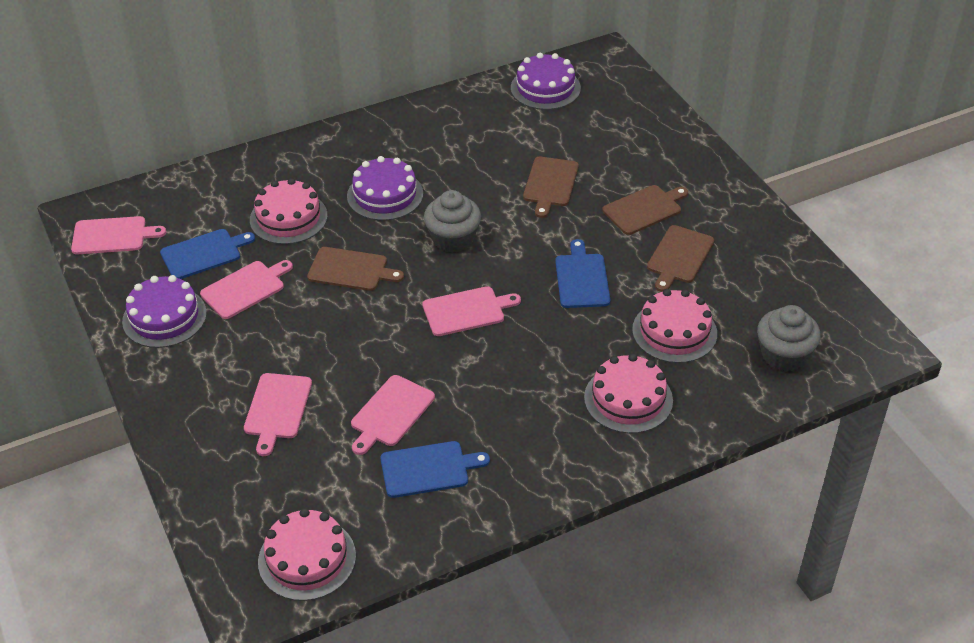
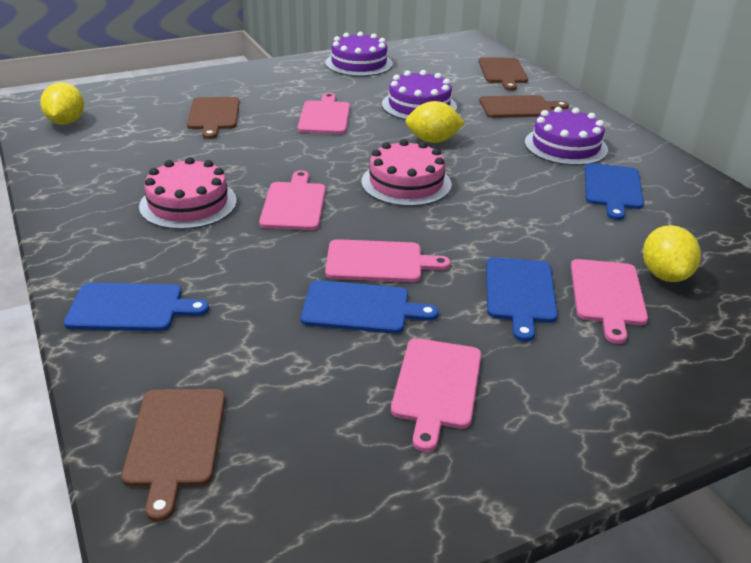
blue cutting board: 3 -> 4
grey cupcake: 2 -> 0
pink cake: 4 -> 2
yellow lemon: 0 -> 3

